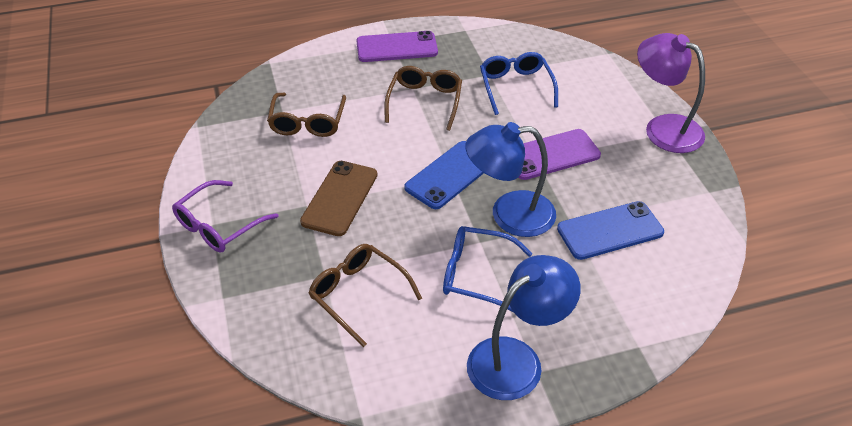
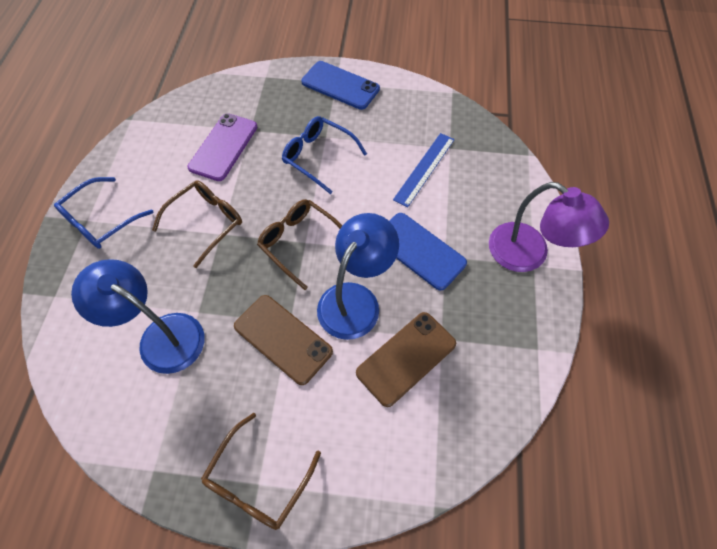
blue ruler: 0 -> 1
brown phone: 1 -> 2
purple glasses: 1 -> 0
purple phone: 2 -> 1

